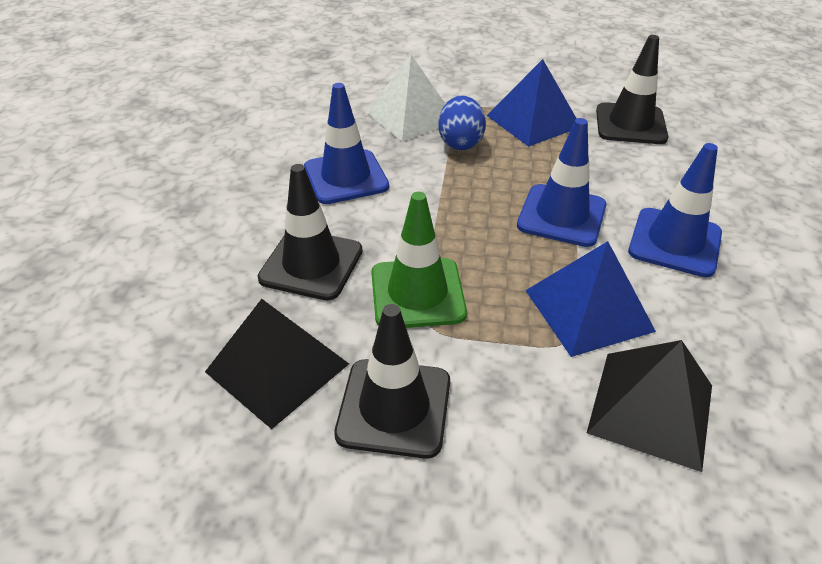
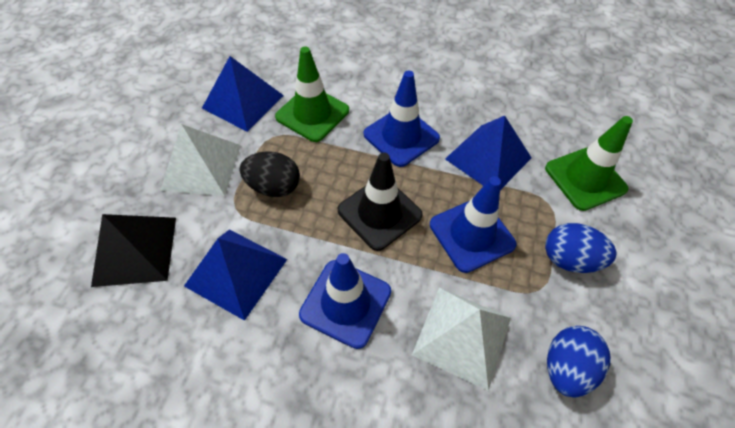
black egg: 0 -> 1
black pyramid: 2 -> 1
black traffic cone: 3 -> 1
blue egg: 1 -> 2
blue pyramid: 2 -> 3
green traffic cone: 1 -> 2
white pyramid: 1 -> 2

